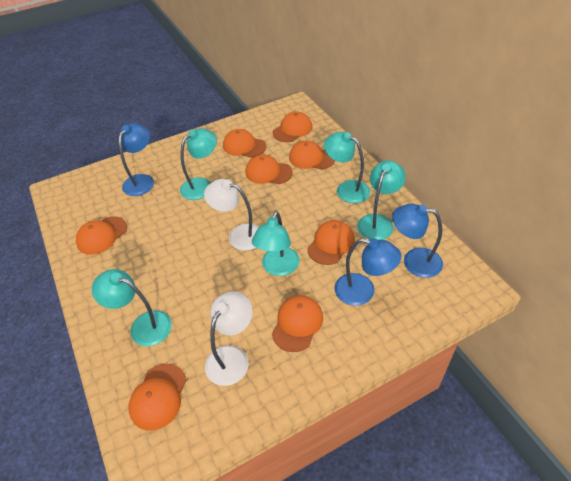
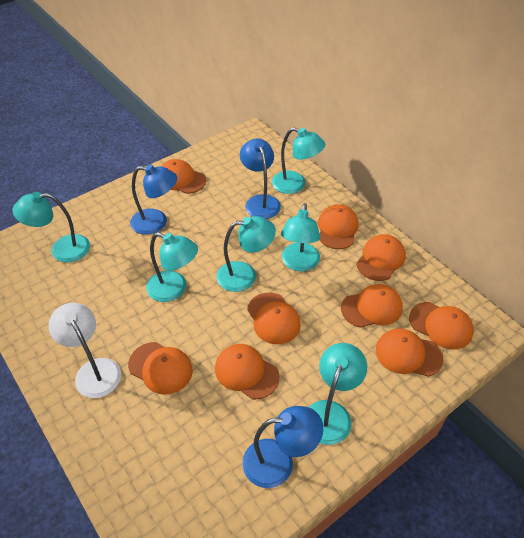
orange cap: 8 -> 9
turquoise lamp: 5 -> 6
white lamp: 2 -> 1

